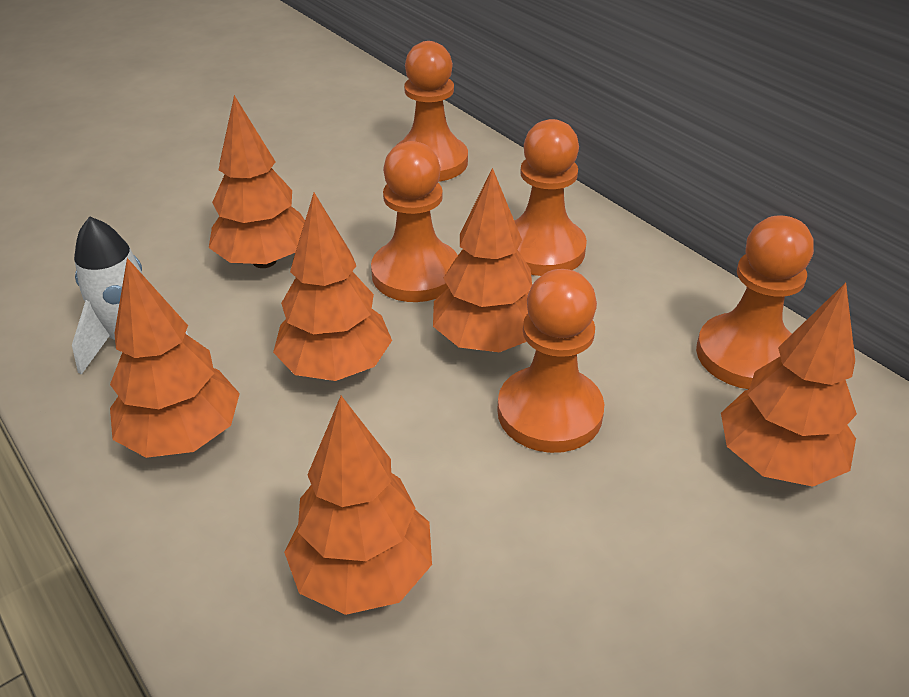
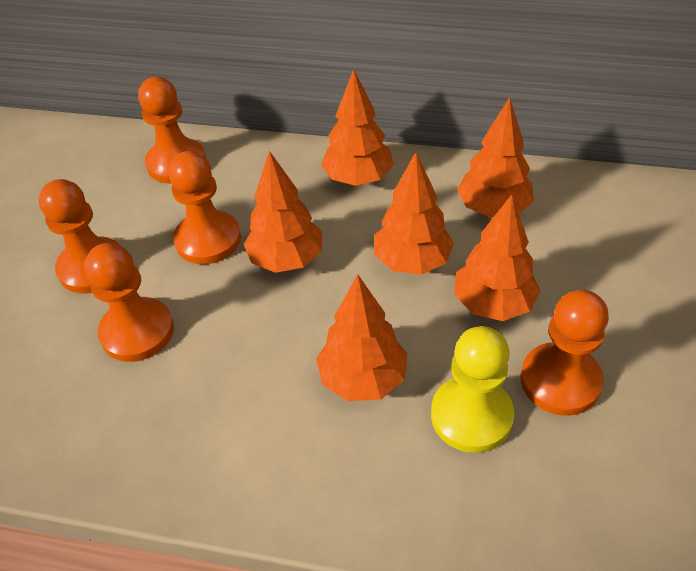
white rocket: 1 -> 0
yellow pawn: 0 -> 1

